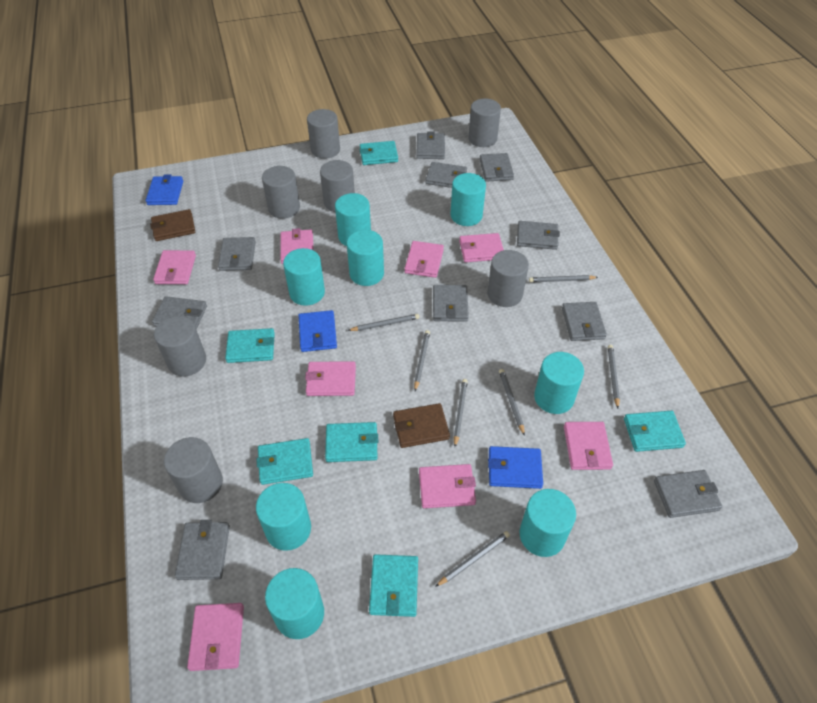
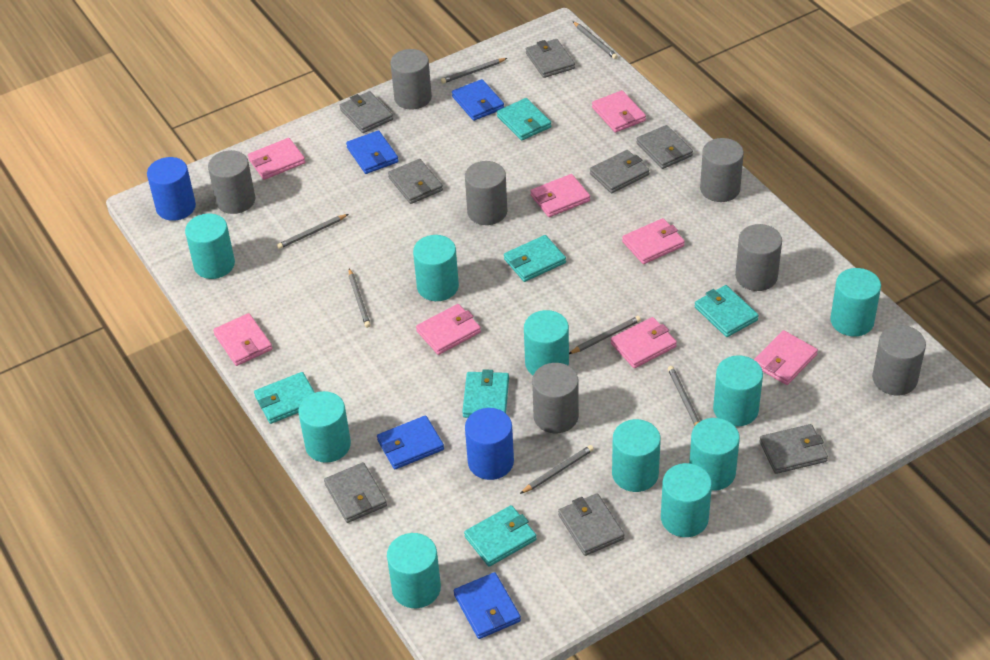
blue cylinder: 0 -> 2
blue wallet: 3 -> 4
brown wallet: 2 -> 0
grey wallet: 10 -> 8
turquoise cylinder: 8 -> 10

